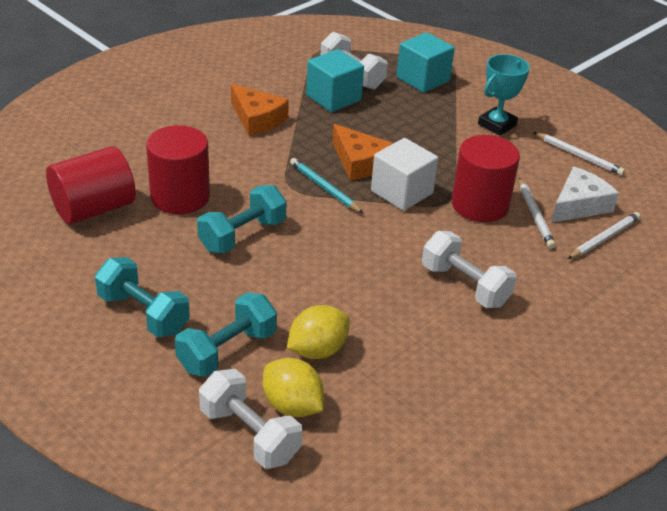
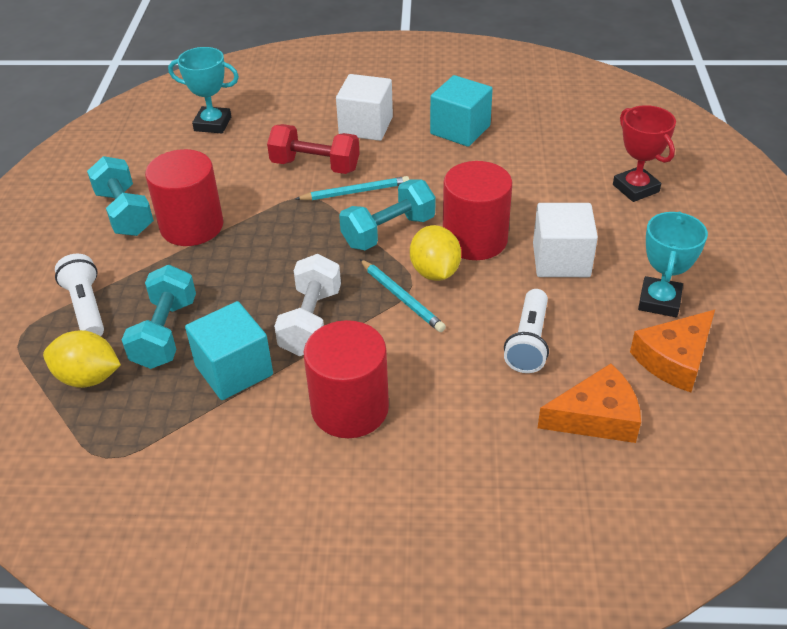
red dumbbell: 0 -> 1
red trophy: 0 -> 1
turquoise pencil: 1 -> 2
turquoise trophy: 1 -> 2
white cheese: 1 -> 0
white cube: 1 -> 2
white dumbbell: 3 -> 1
white flashlight: 0 -> 2
white pencil: 3 -> 0

